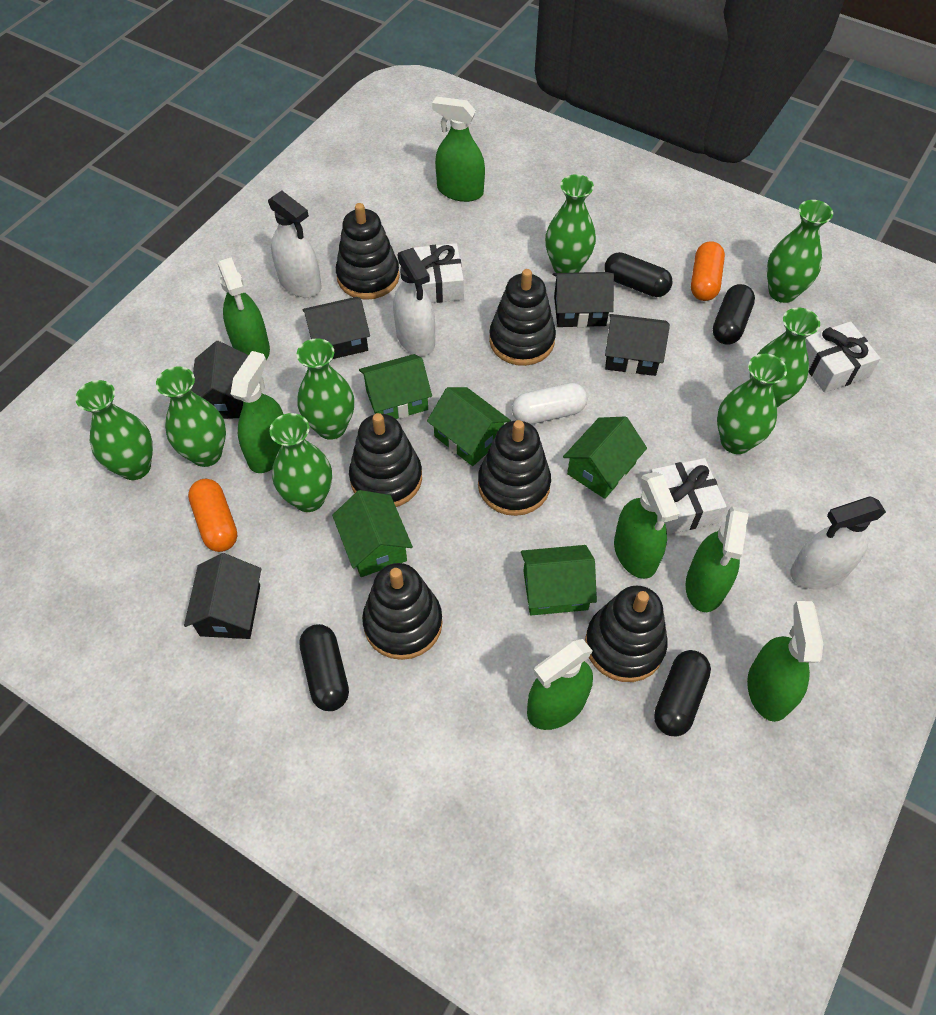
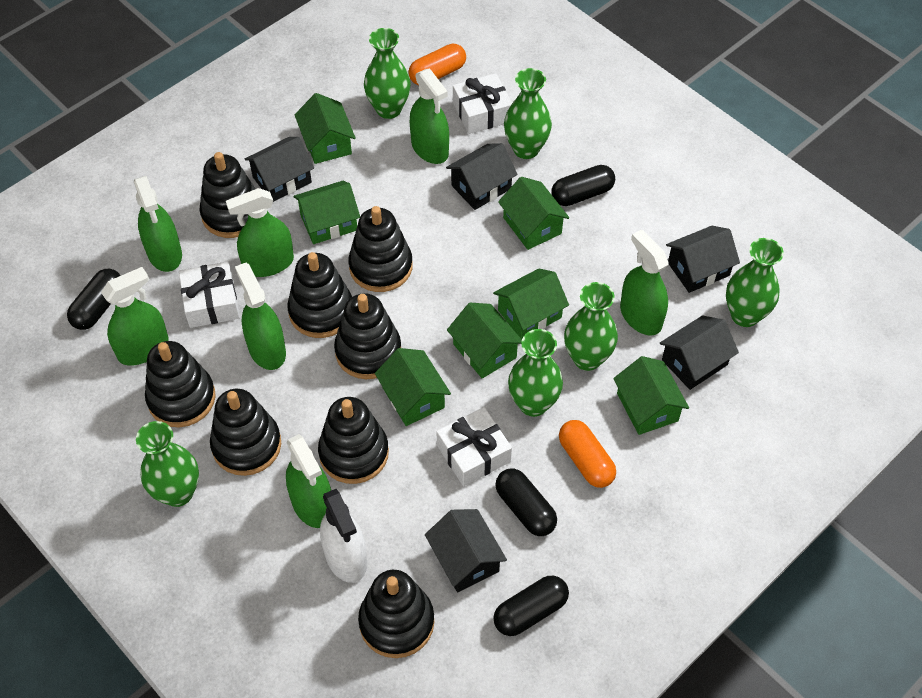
black stacking toy: 6 -> 8
green house: 5 -> 7
green vase: 8 -> 6
white capsule: 1 -> 0
white spray bottle: 3 -> 1

